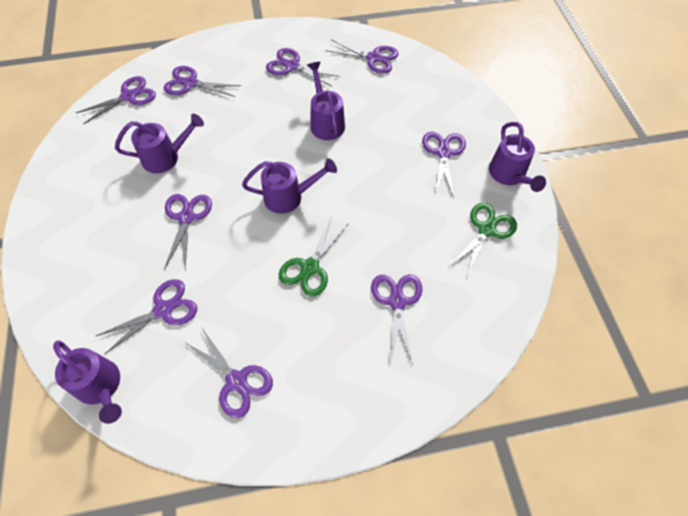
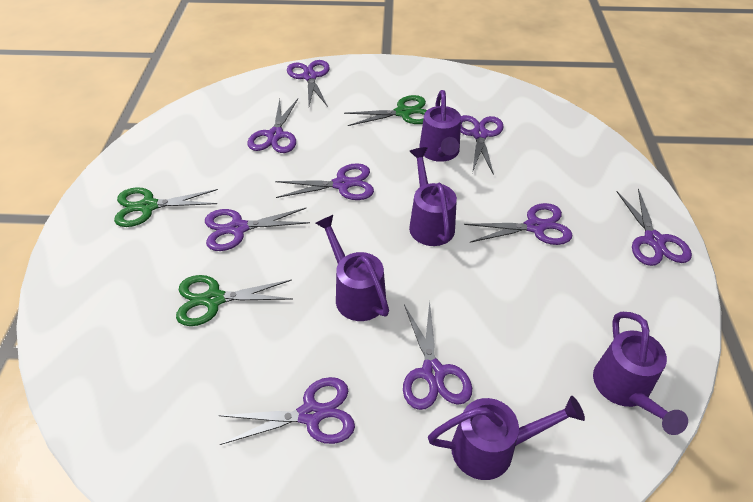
green scissors: 2 -> 3

